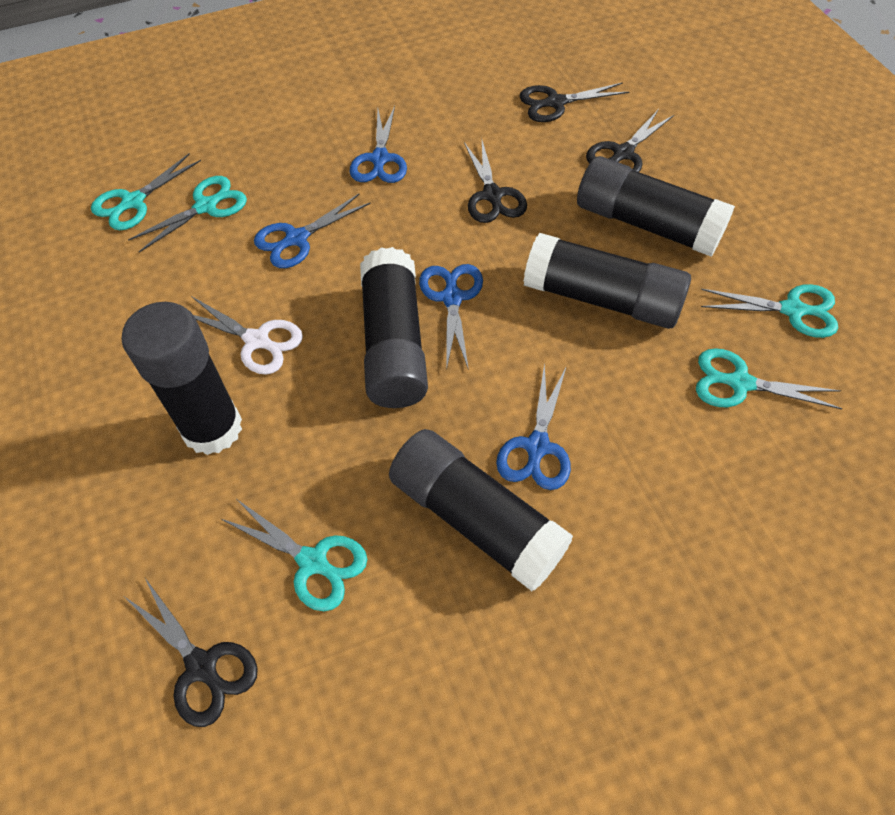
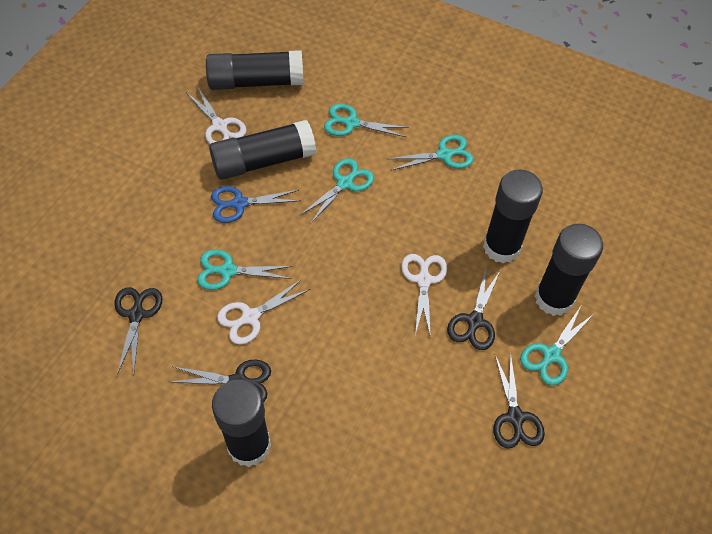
blue scissors: 4 -> 1
white scissors: 1 -> 3

